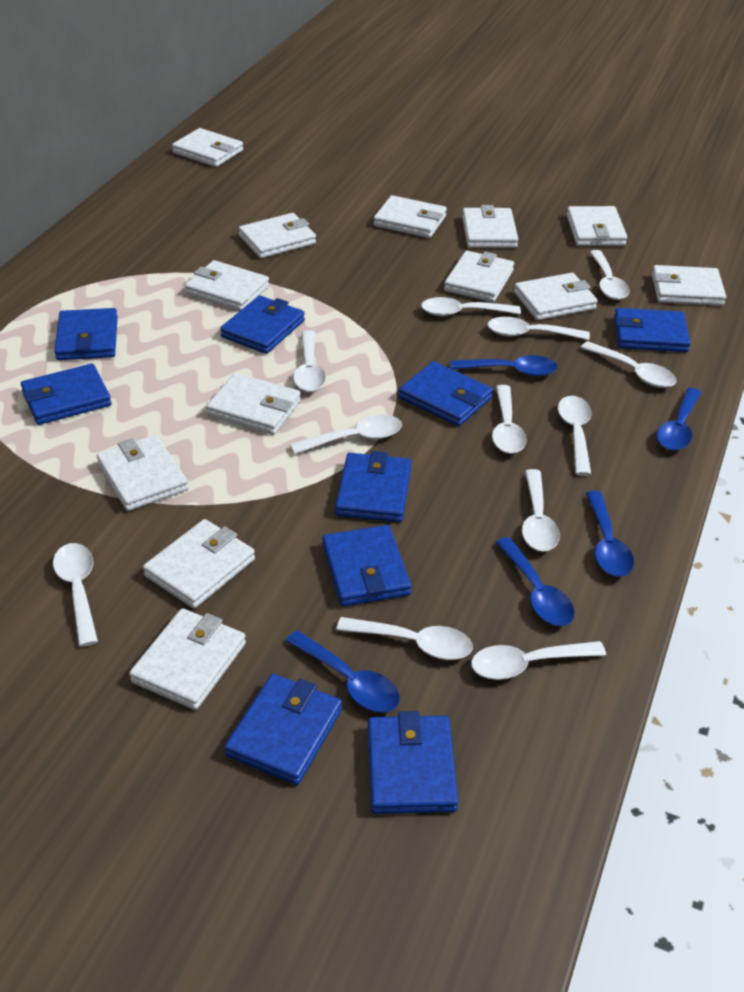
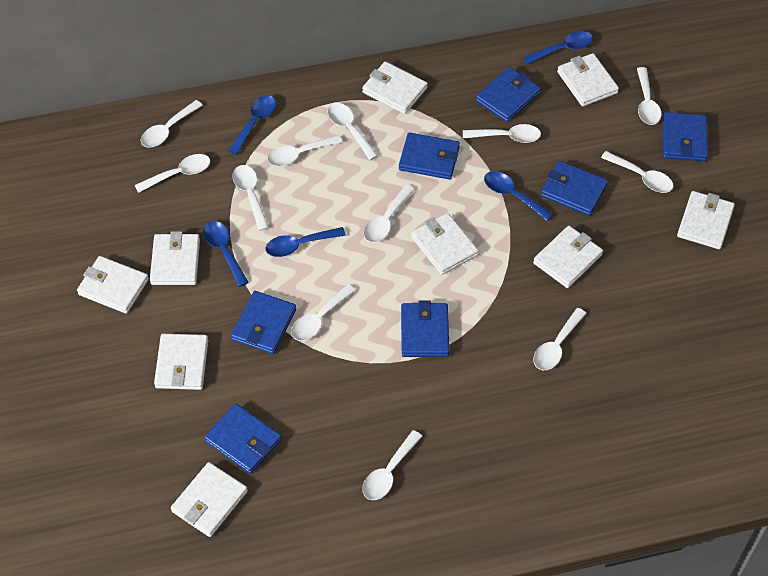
blue wallet: 9 -> 7
white wallet: 13 -> 9

